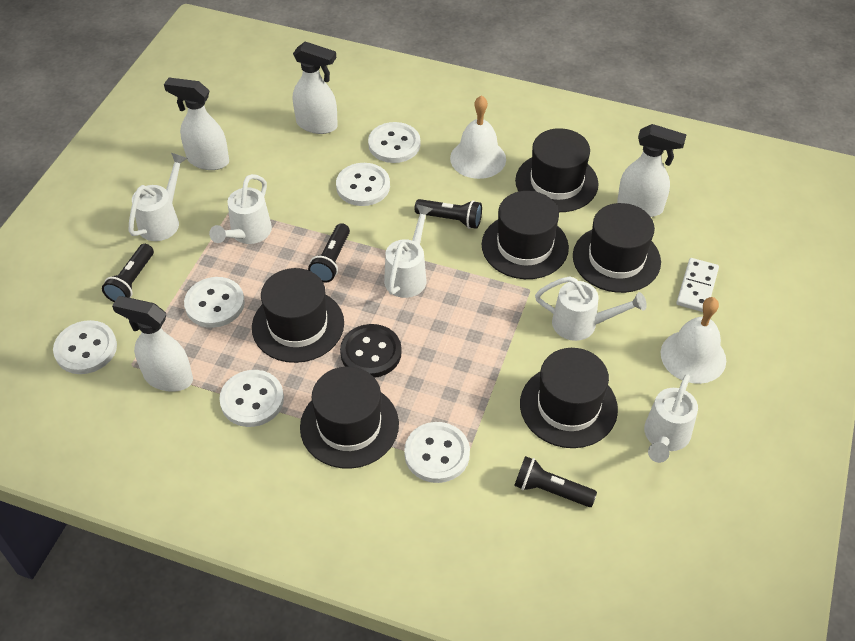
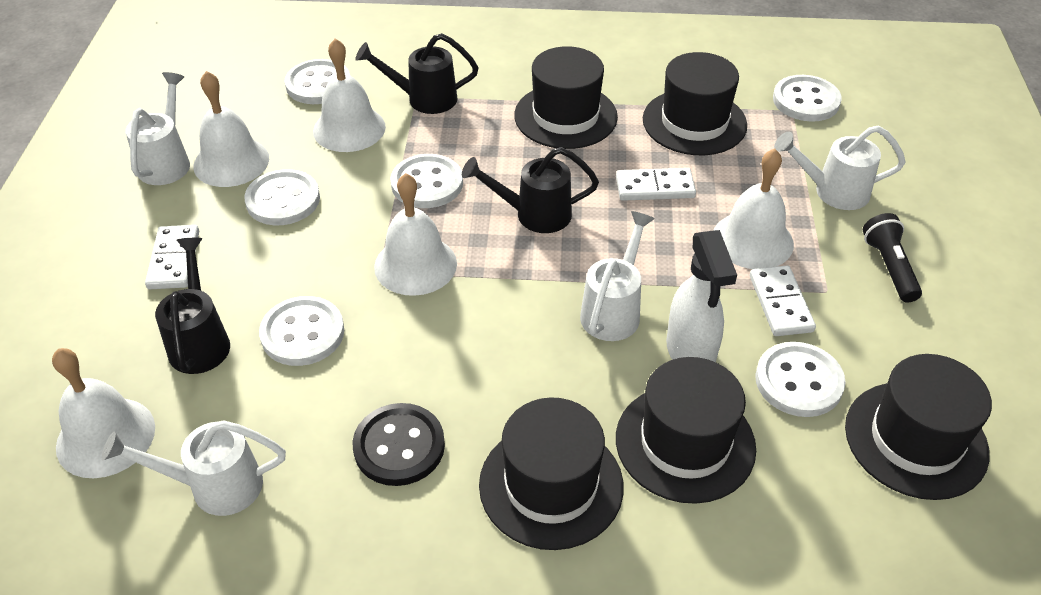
black flashlight: 4 -> 1
black hat: 6 -> 5
black watering can: 0 -> 3
white bell: 2 -> 5
white domino: 1 -> 3
white spray bottle: 4 -> 1
white watering can: 5 -> 4

